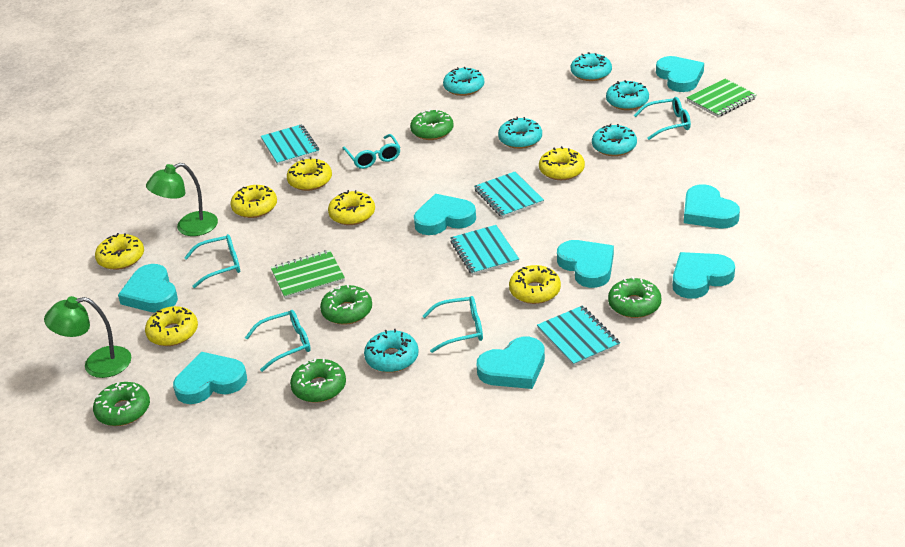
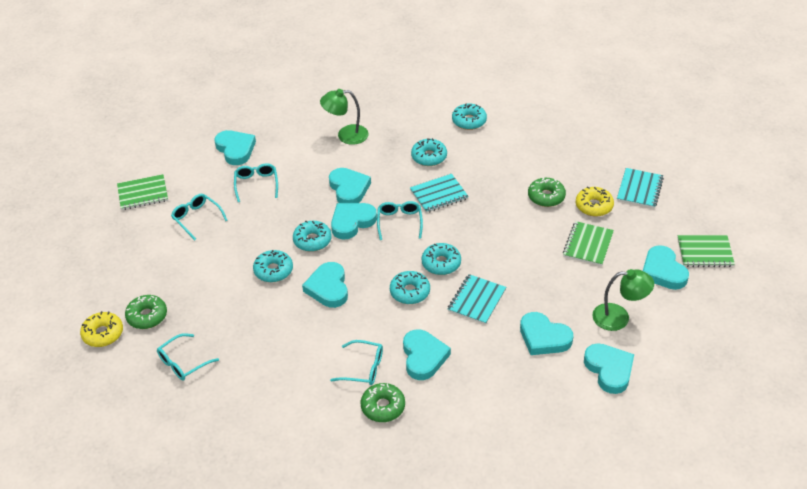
green donut: 5 -> 3
green notebook: 2 -> 3
turquoise notebook: 4 -> 3
yellow donut: 7 -> 2

